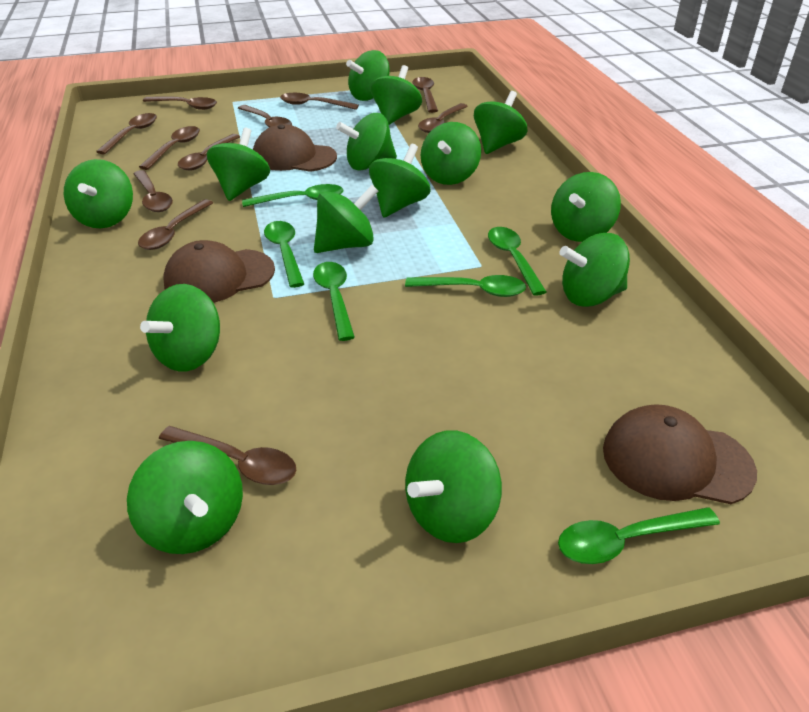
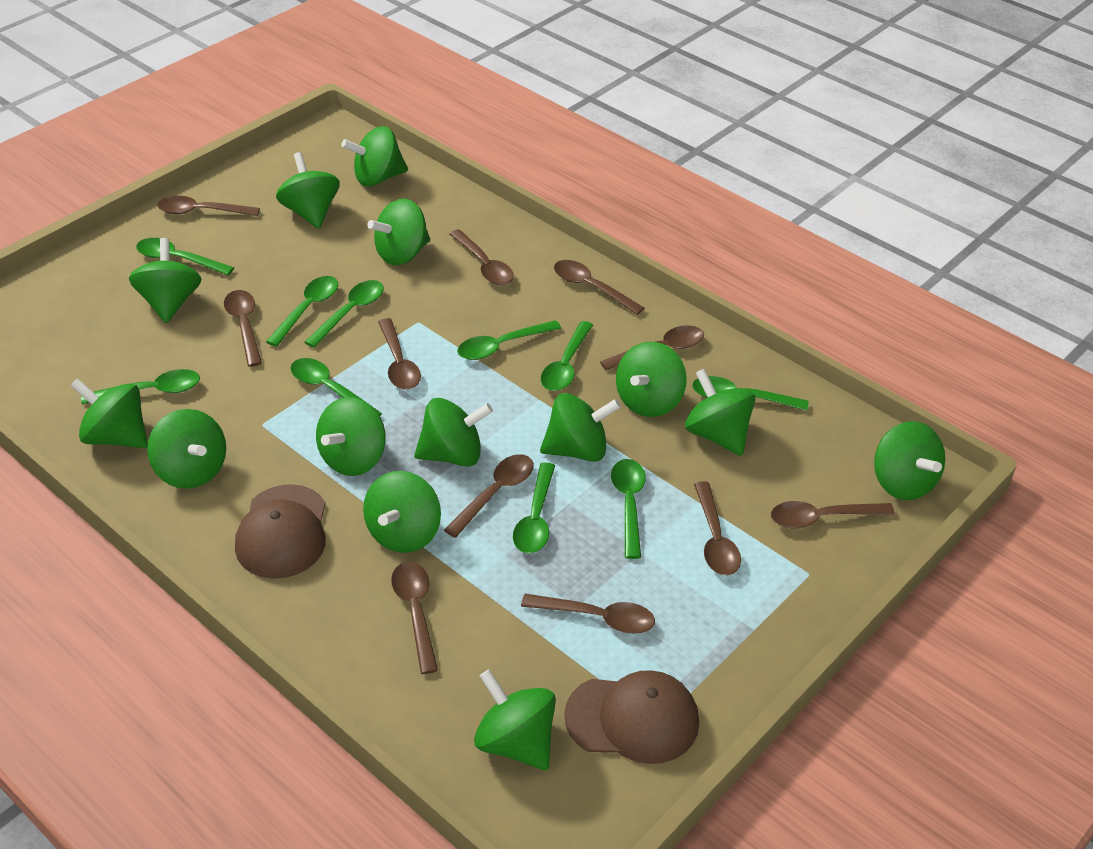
brown cap: 3 -> 2
green spoon: 6 -> 10

